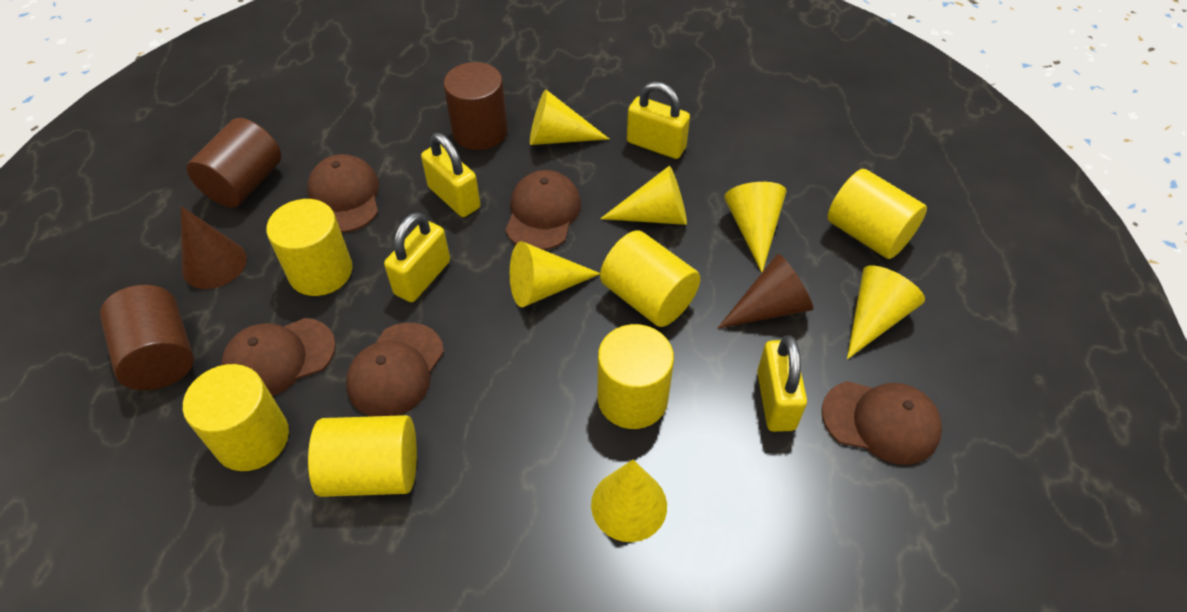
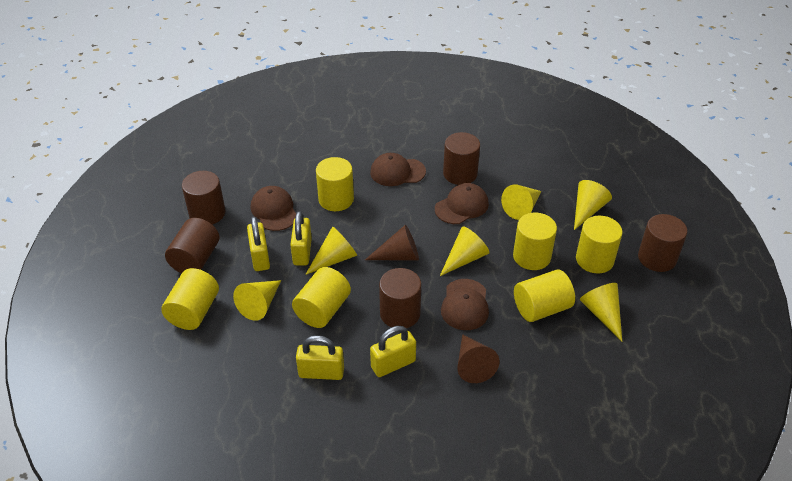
brown cap: 5 -> 4
brown cylinder: 3 -> 5

